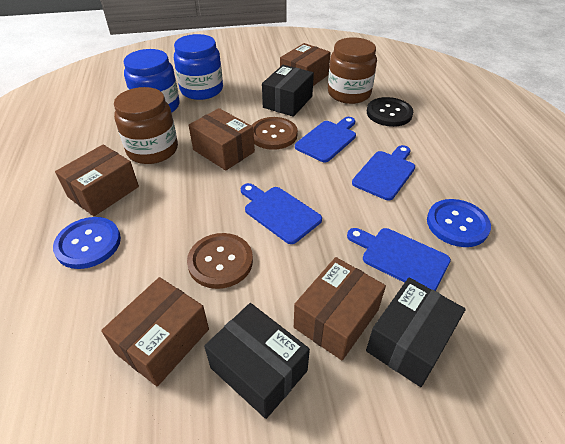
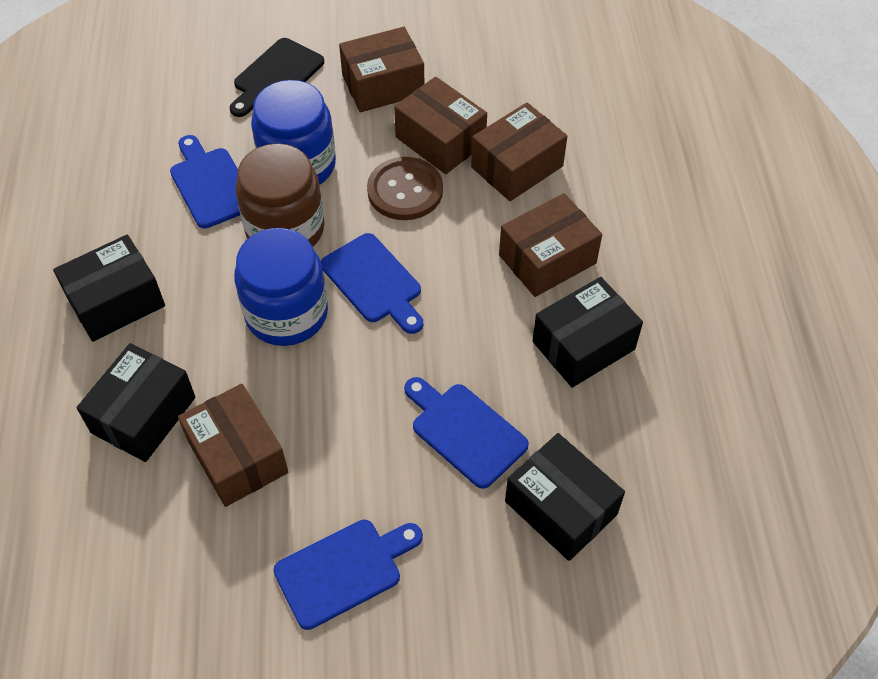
black box: 3 -> 4
black button: 1 -> 0
black cutting board: 0 -> 1
blue button: 2 -> 0
brown button: 2 -> 1
brown jar: 2 -> 1

